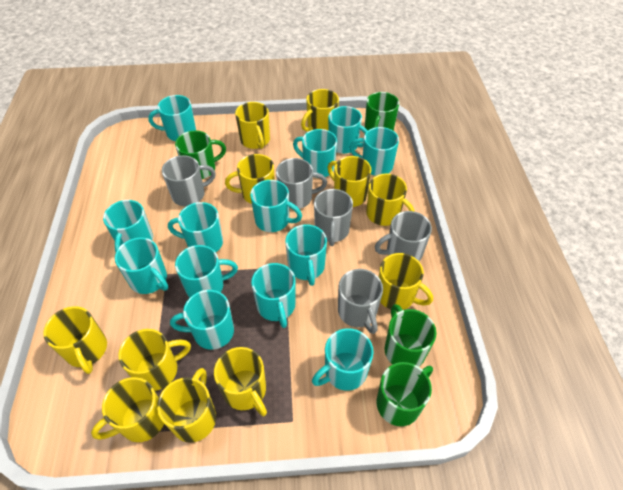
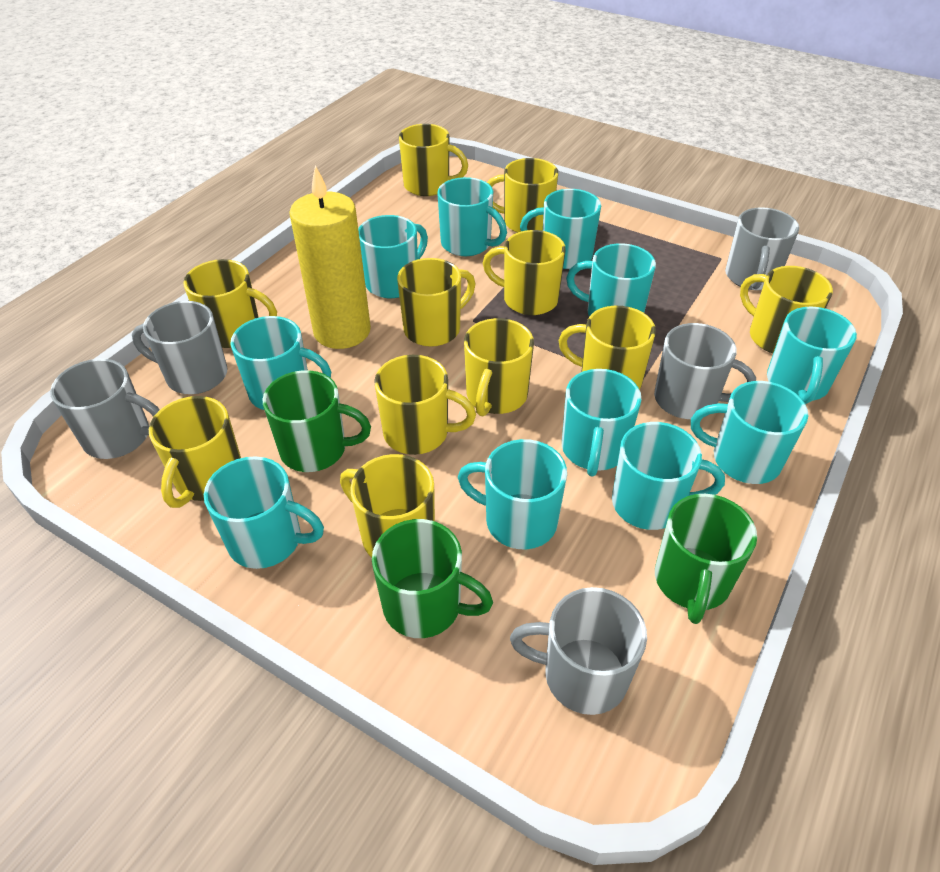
green mug: 4 -> 3
turquoise mug: 13 -> 11
yellow candle: 0 -> 1

